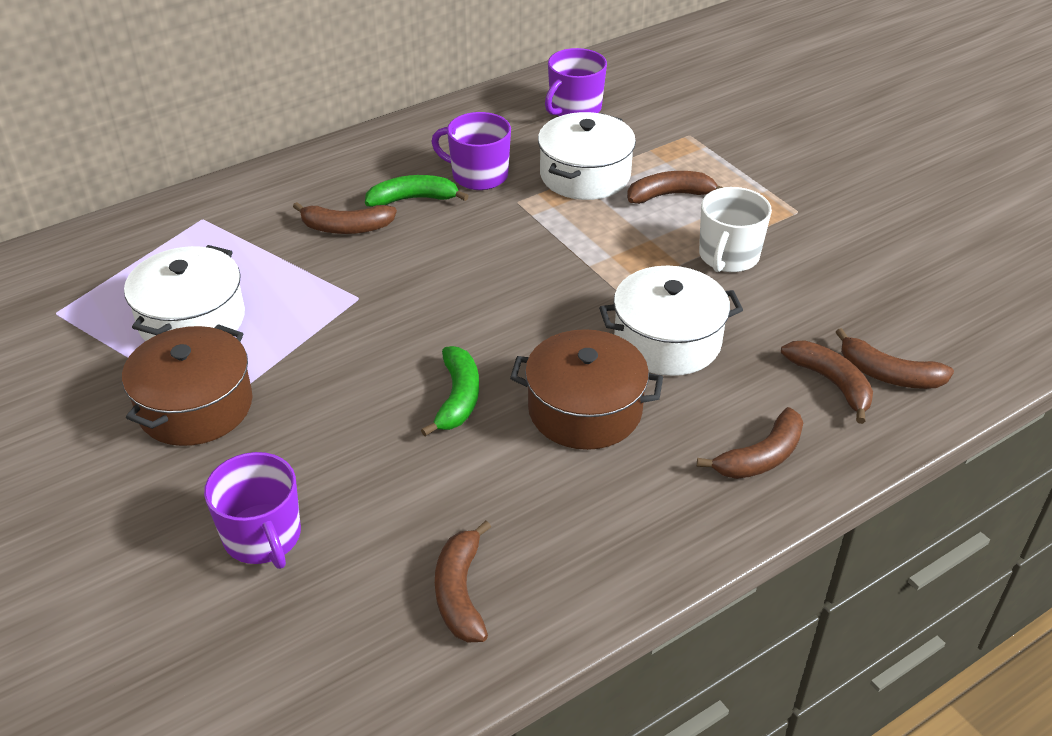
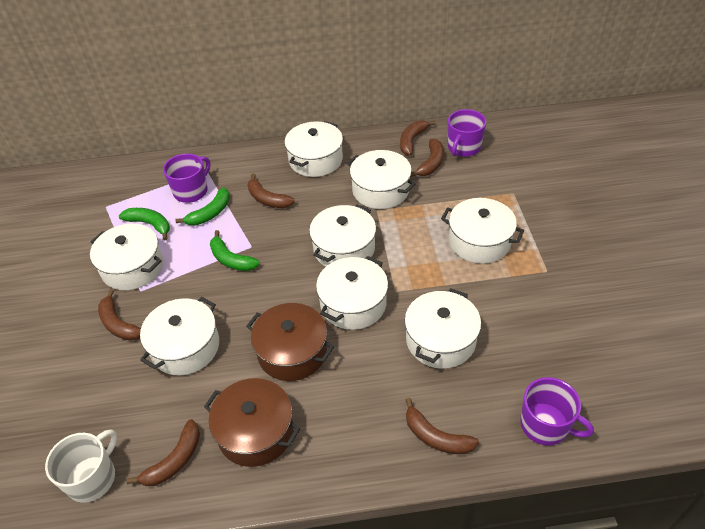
green banana: 2 -> 3
white pot: 3 -> 8

